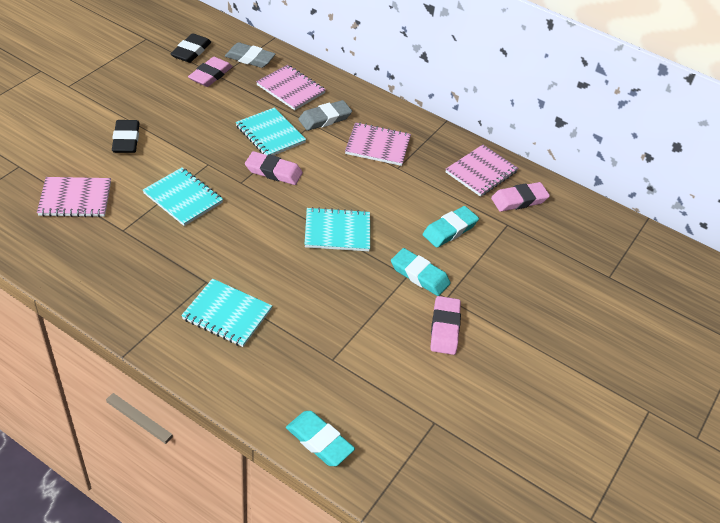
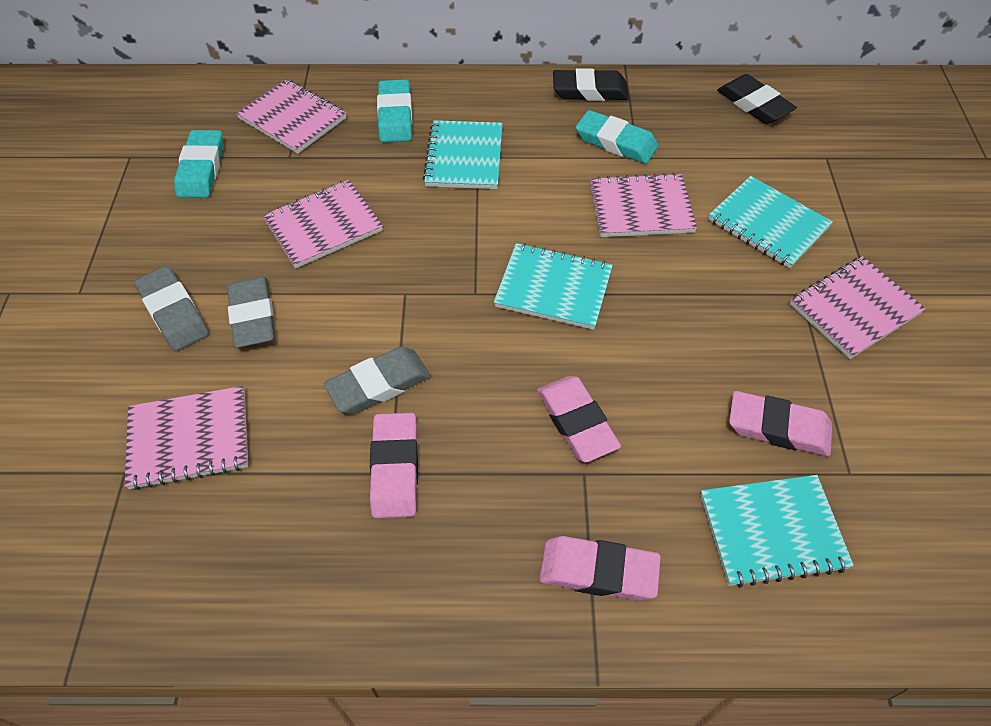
grey eraser: 2 -> 3
pink notebook: 4 -> 5

